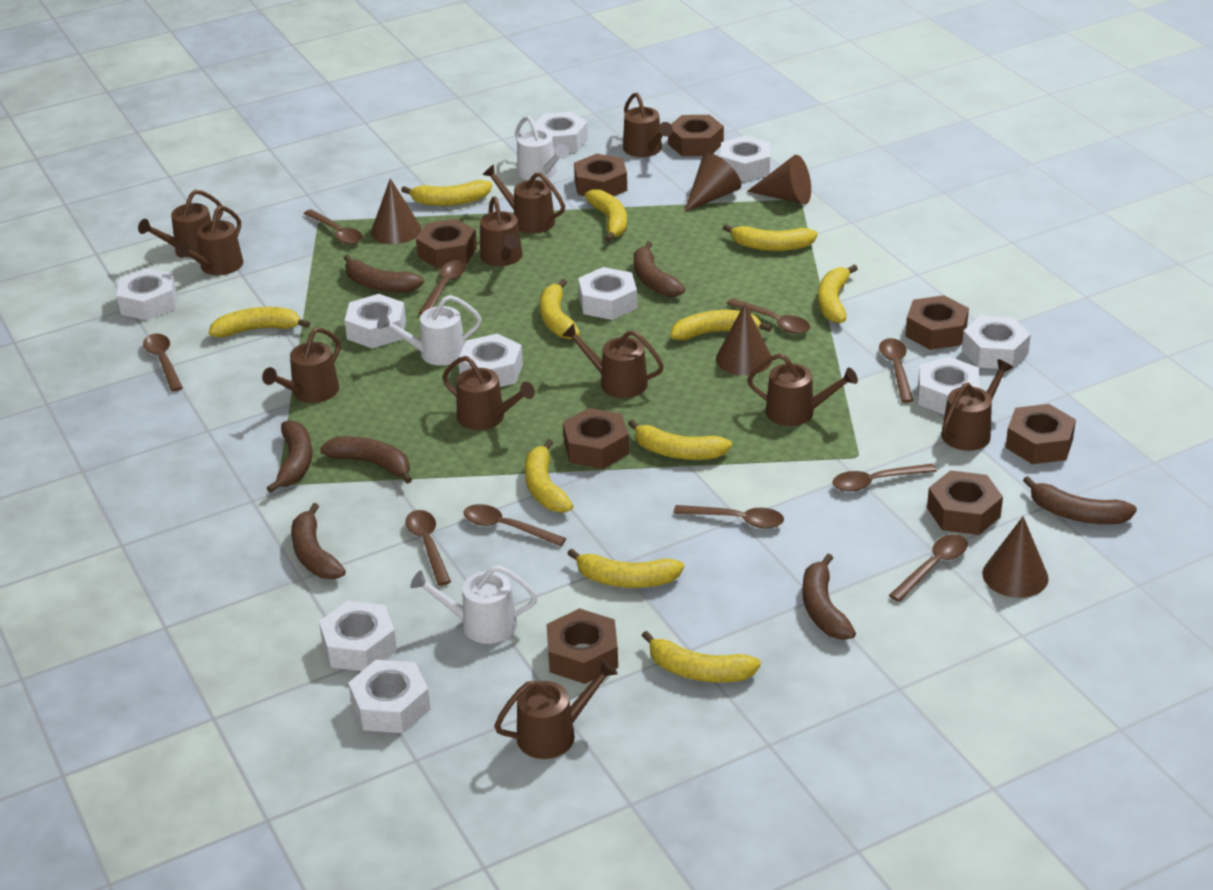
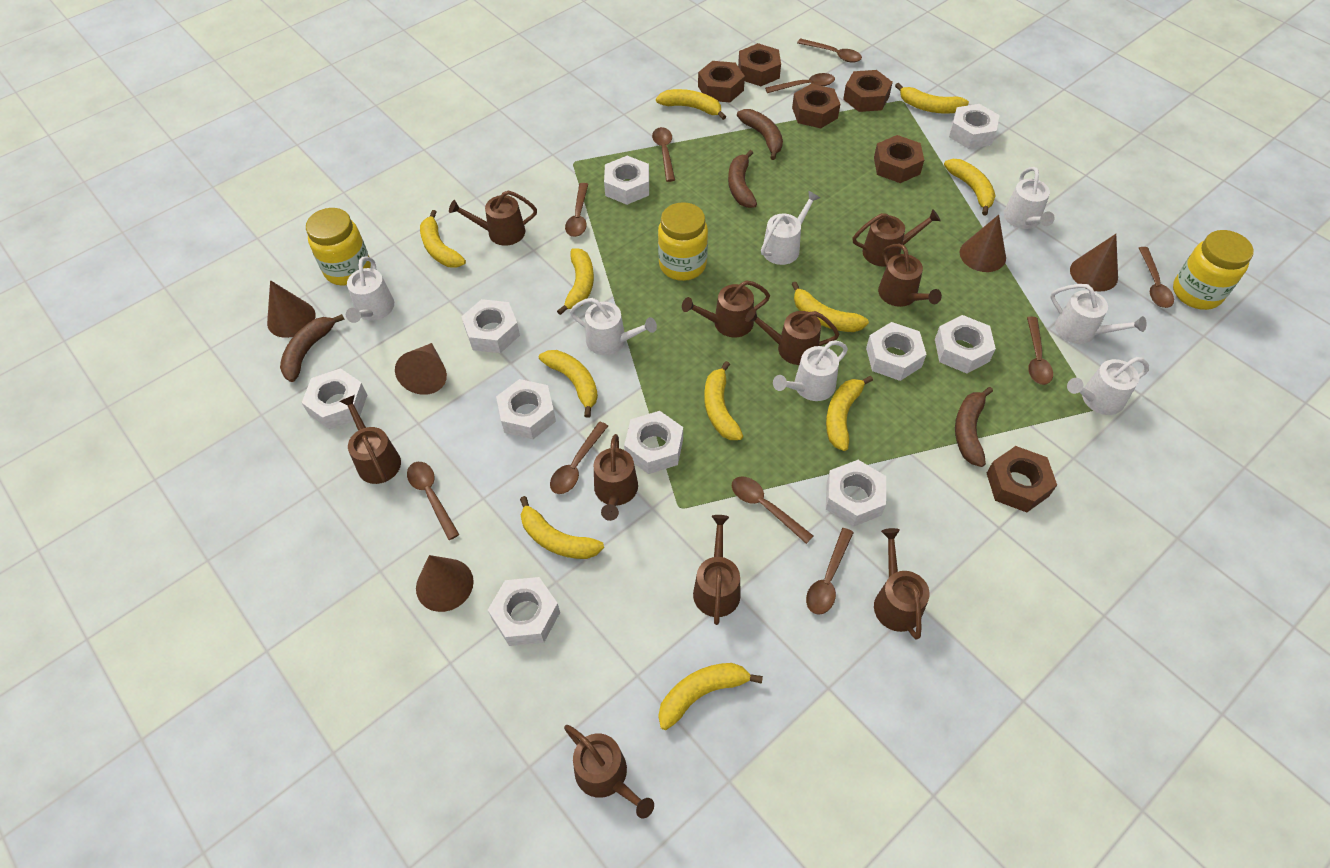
brown banana: 7 -> 4
brown nut: 8 -> 6
brown watering can: 11 -> 10
white watering can: 3 -> 7
yellow jar: 0 -> 3

